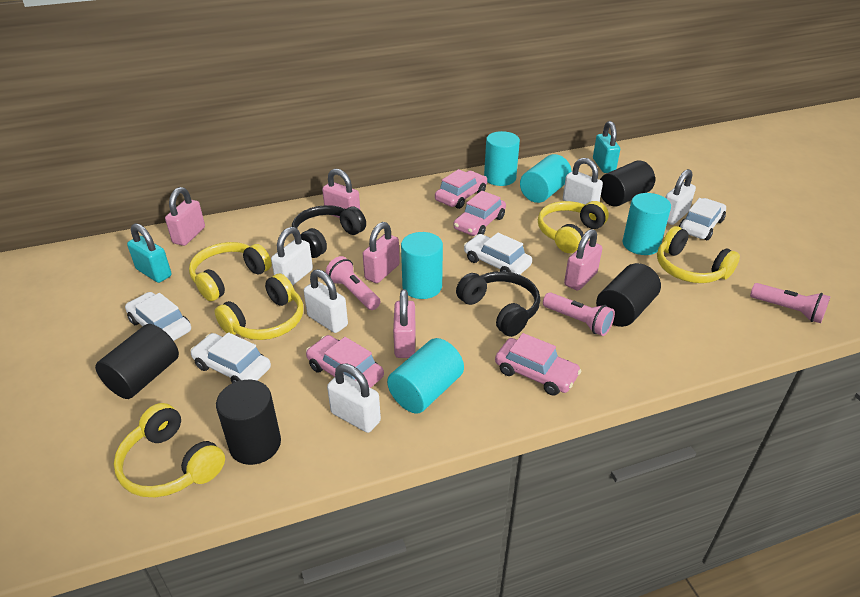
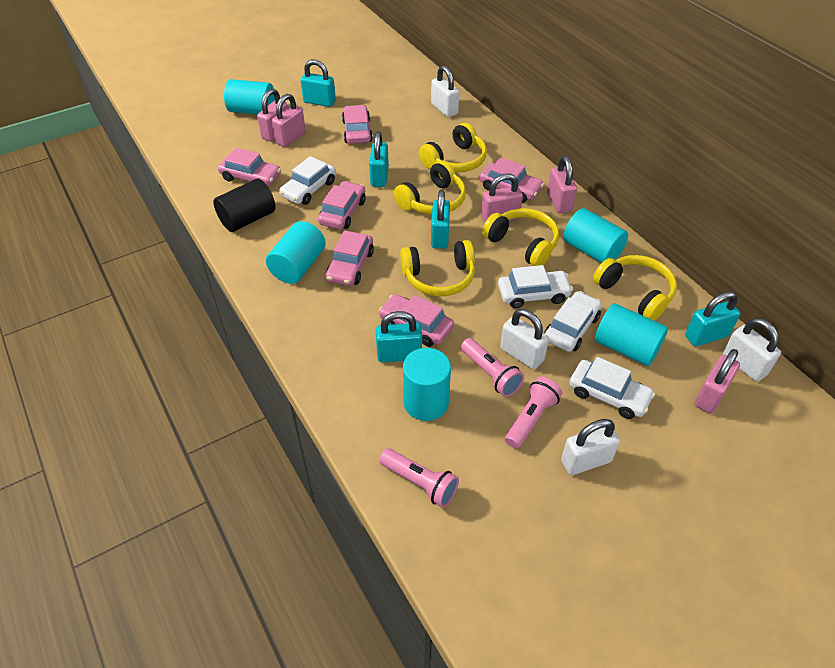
black cylinder: 4 -> 1
black headphones: 2 -> 0
pink car: 4 -> 6
turquoise padlock: 2 -> 5
white padlock: 5 -> 4

